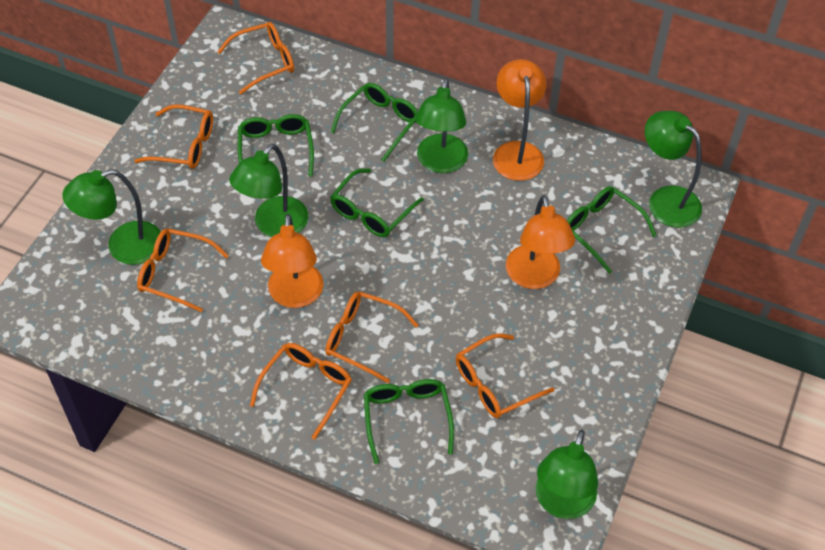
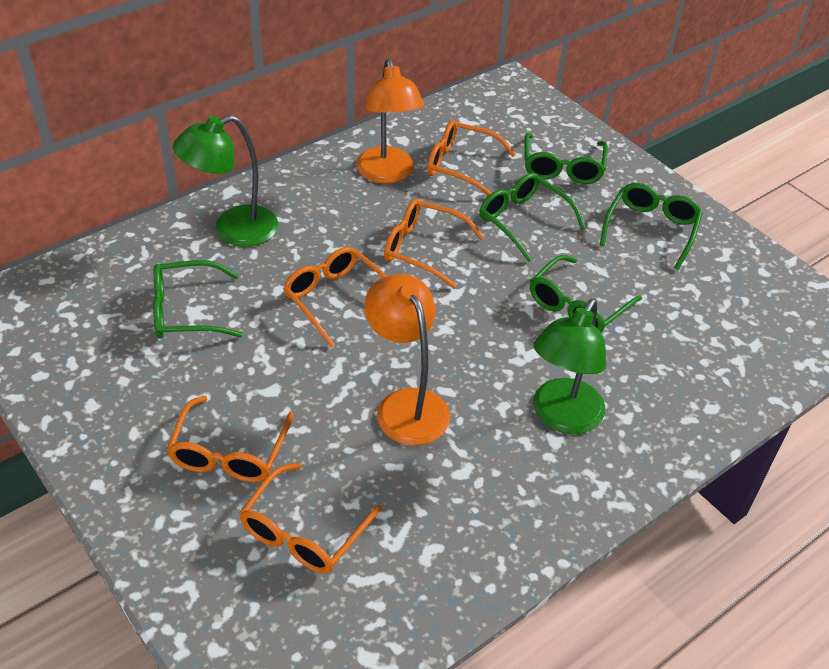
green lamp: 5 -> 2
orange glasses: 6 -> 5
orange lamp: 3 -> 2

